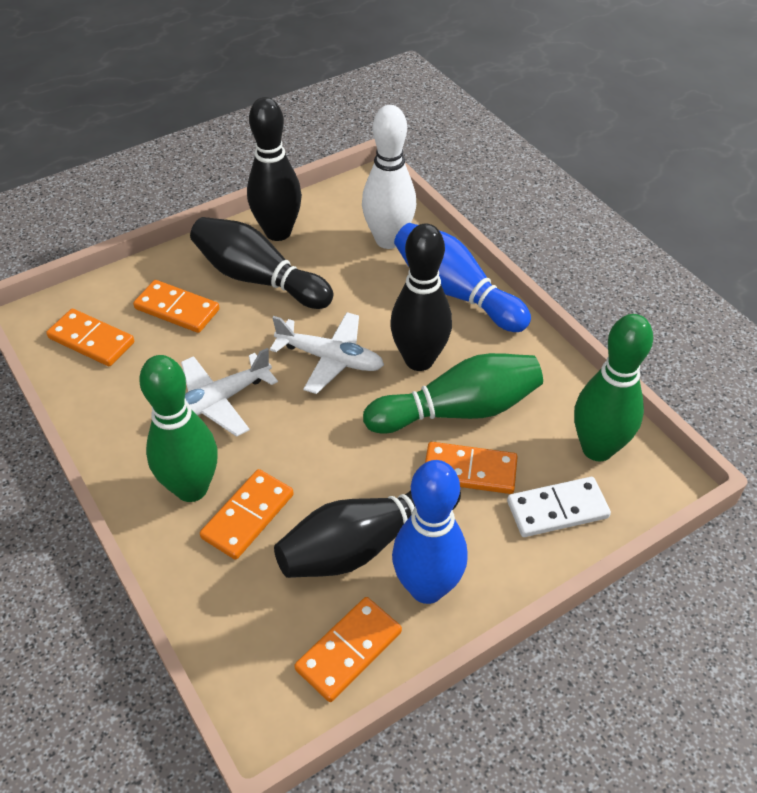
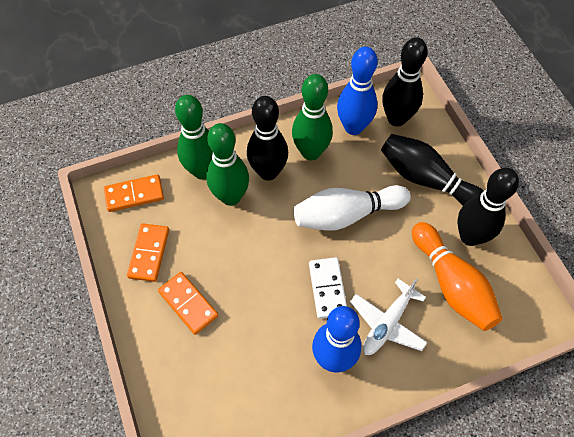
orange bowling pin: 0 -> 1
orange domino: 5 -> 3
white plane: 2 -> 1

